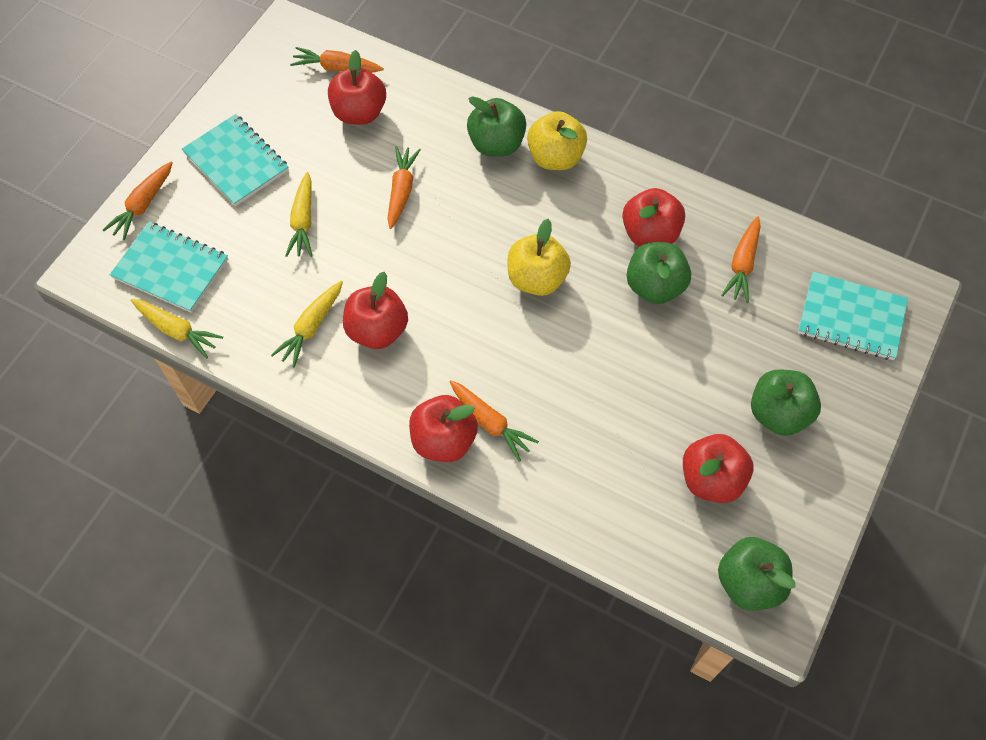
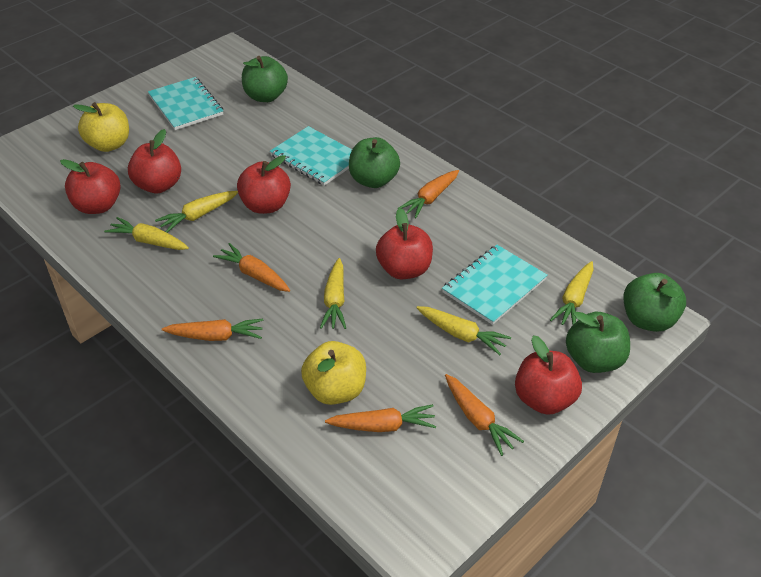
yellow carrot: 3 -> 5

